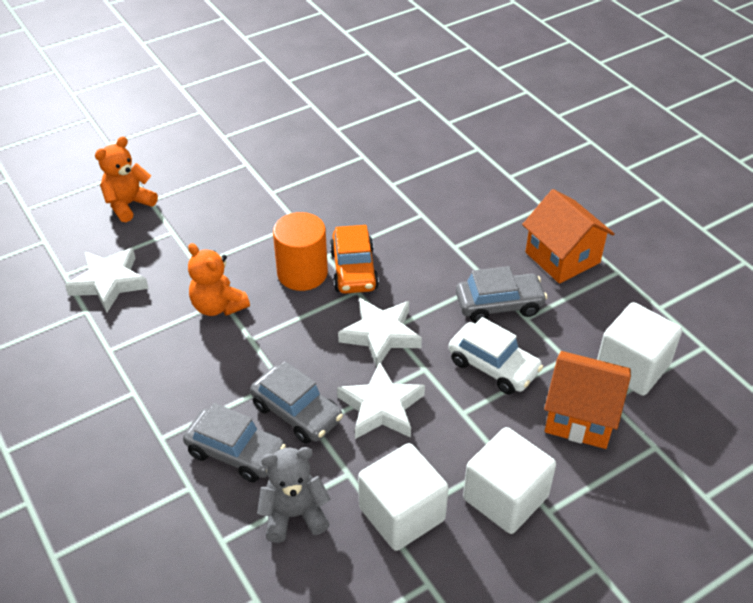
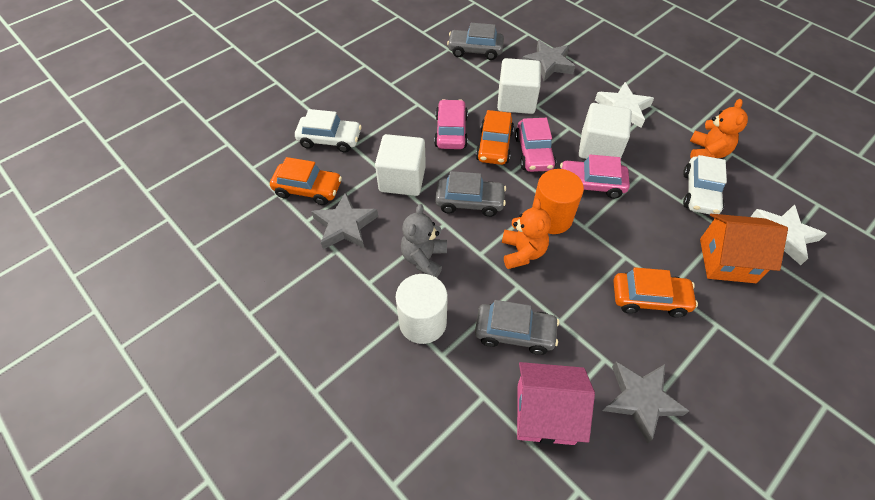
grey star: 0 -> 3
orange car: 1 -> 3
orange house: 2 -> 1
pink car: 0 -> 3
pink house: 0 -> 1
white car: 1 -> 2
white cylinder: 0 -> 1
white star: 3 -> 2

